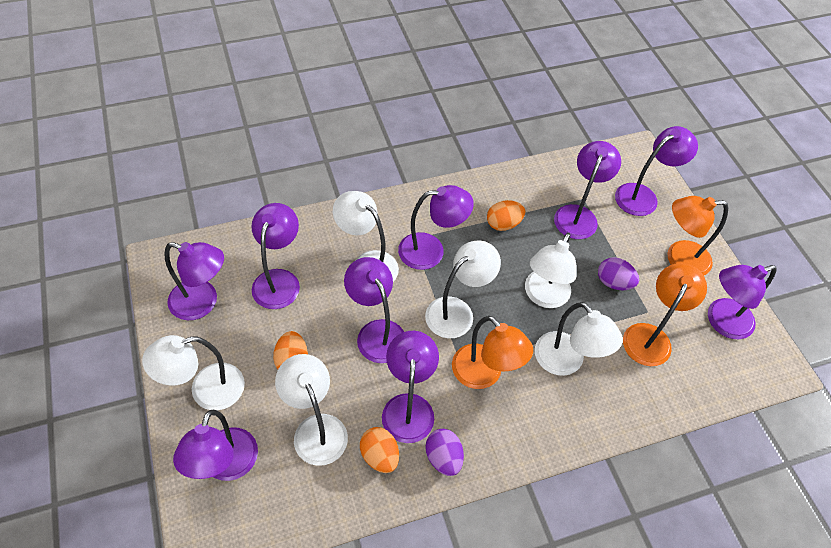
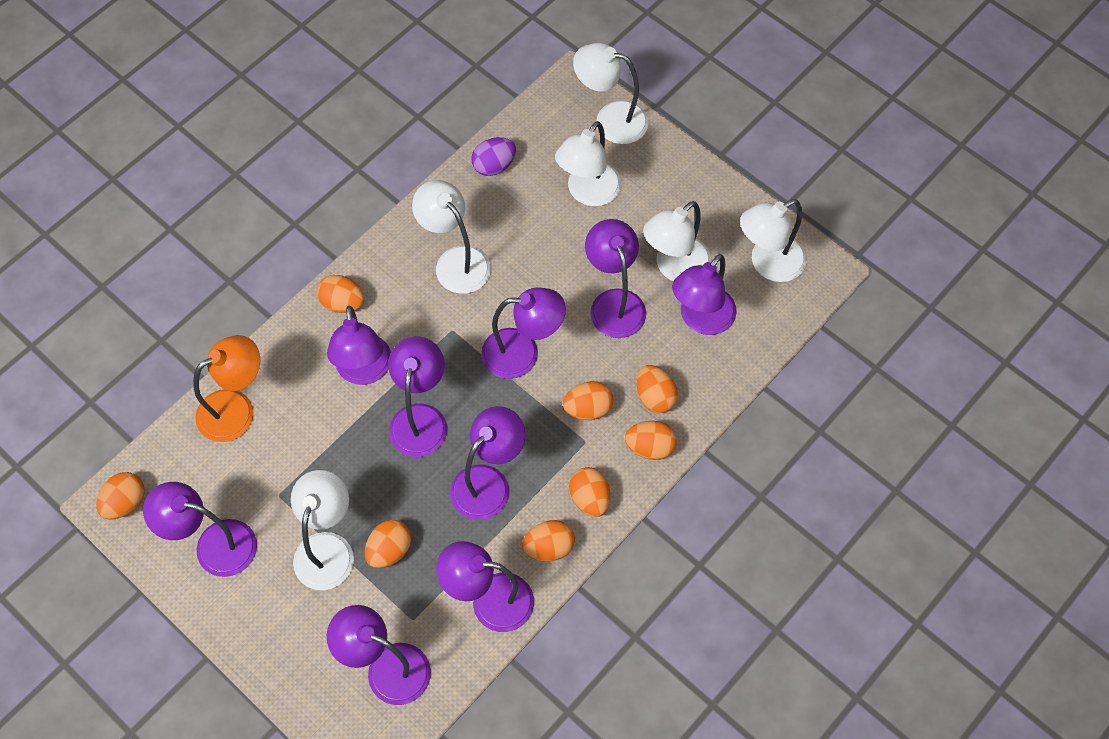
orange egg: 3 -> 8
orange lamp: 3 -> 1
purple egg: 2 -> 1

